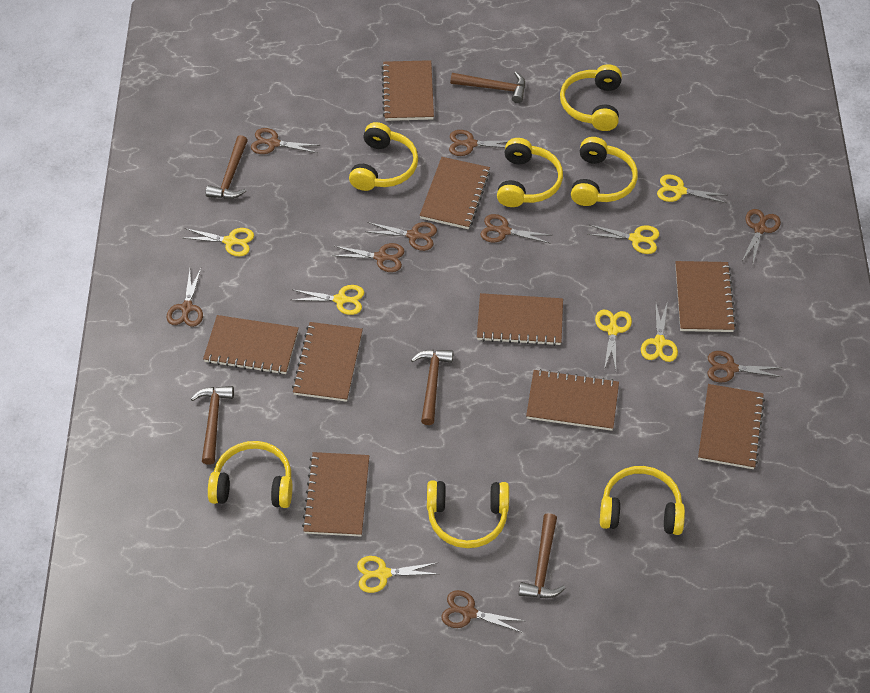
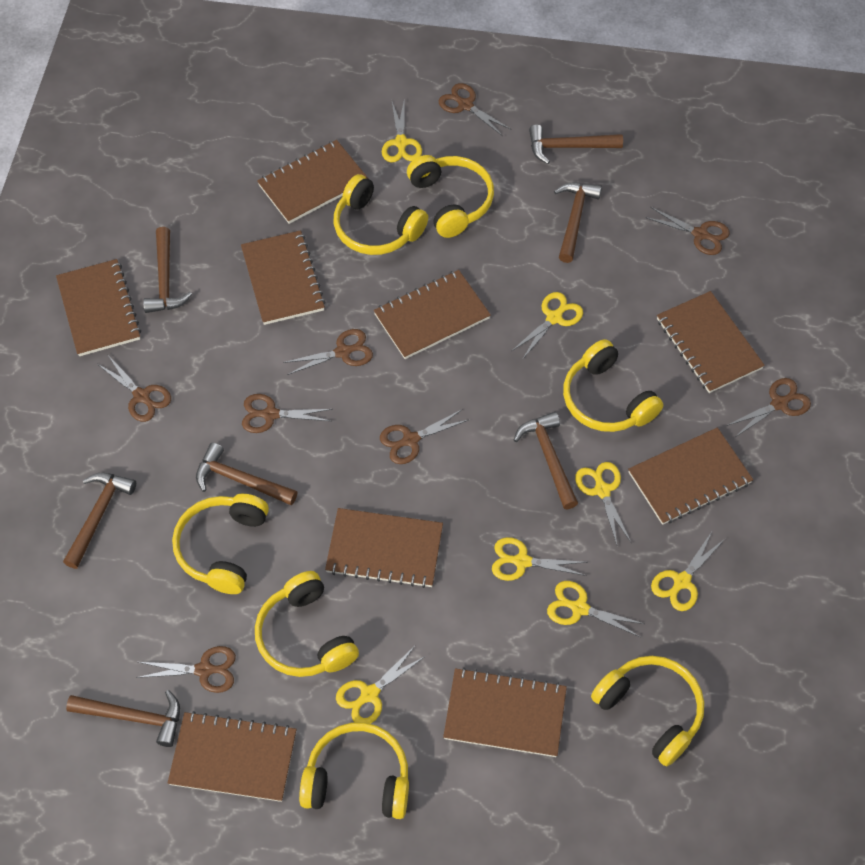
brown hammer: 5 -> 7
brown scissors: 9 -> 8

